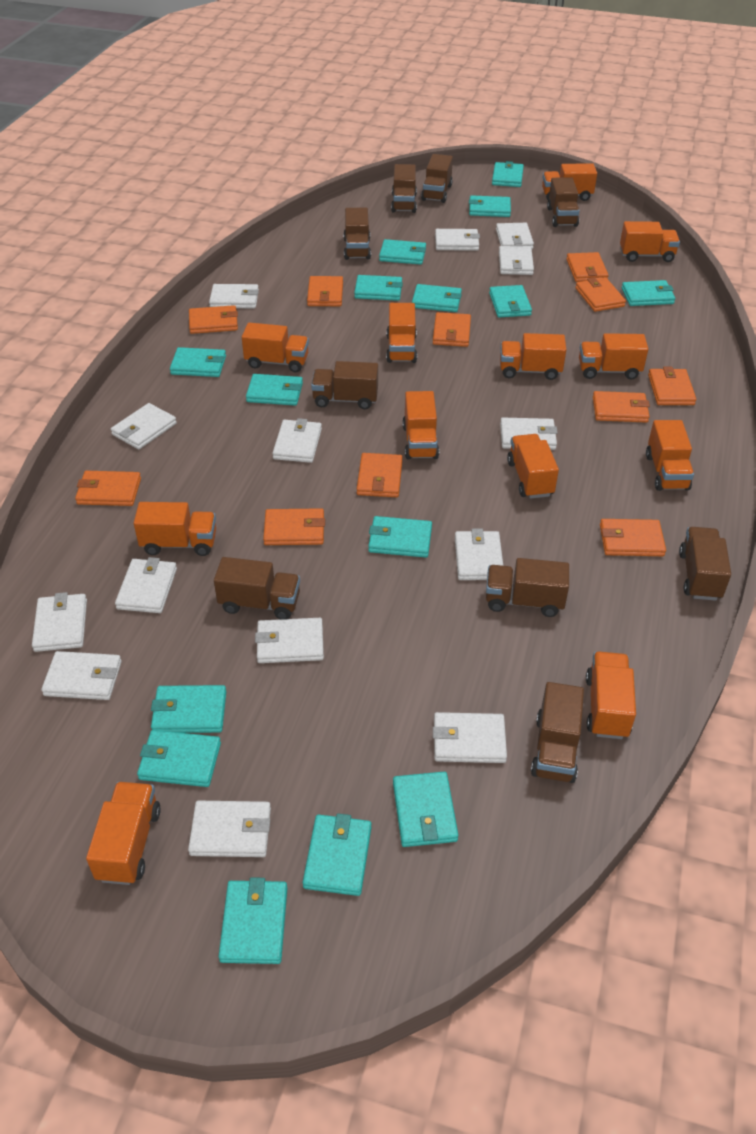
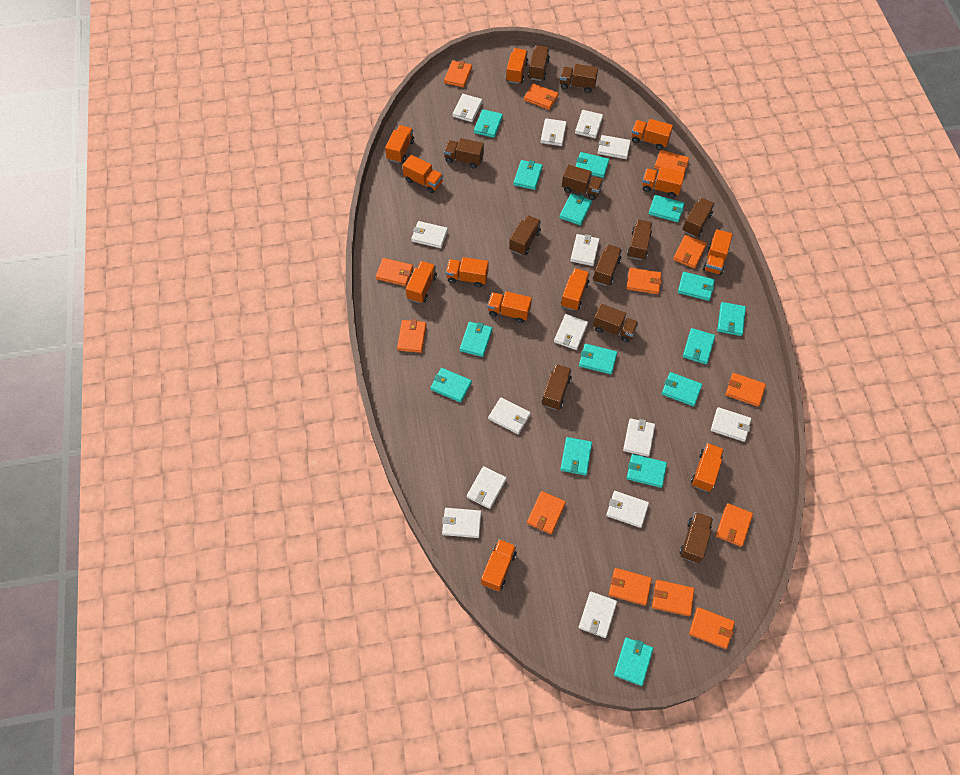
brown truck: 9 -> 11
orange wallet: 11 -> 13

